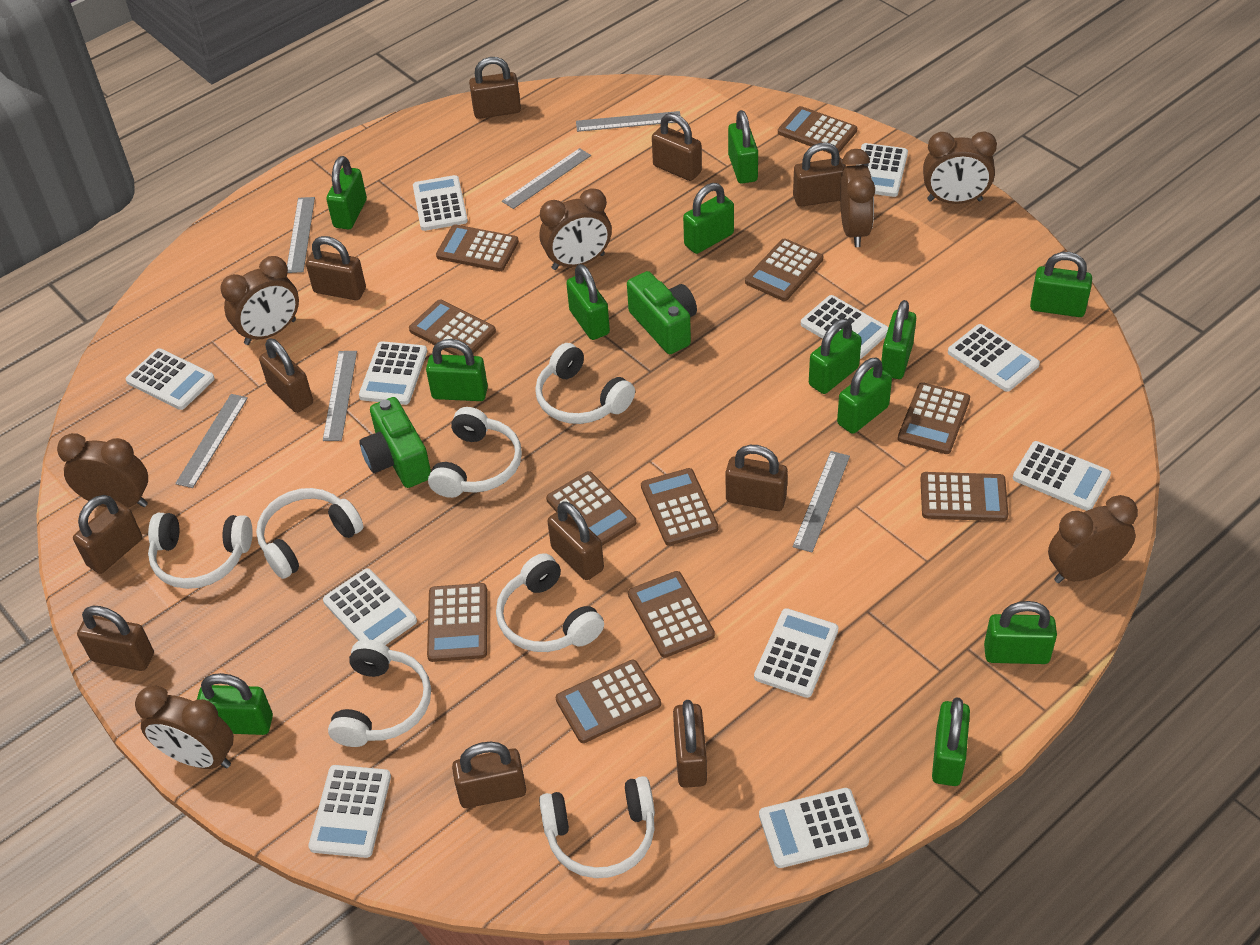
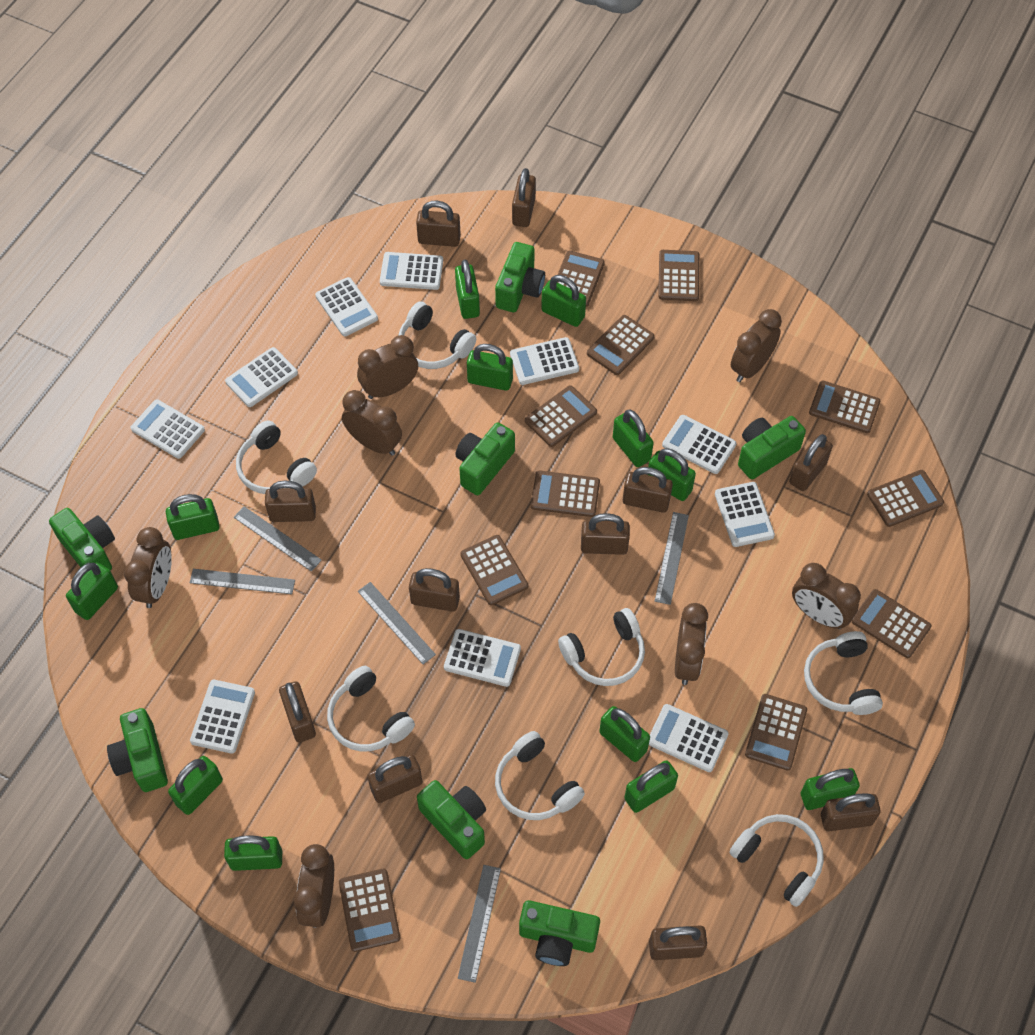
green camera: 2 -> 7
grey ruler: 6 -> 5
white calculator: 11 -> 10

